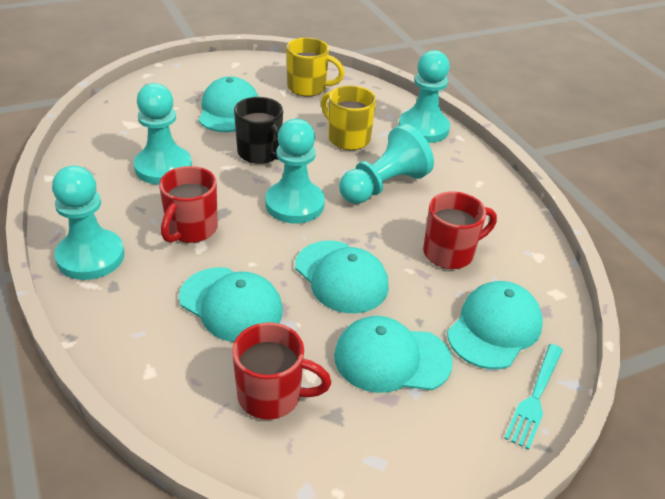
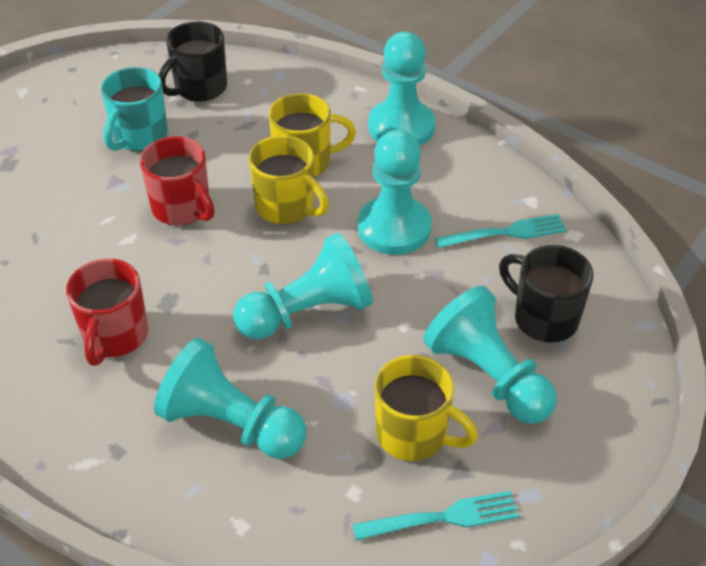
black mug: 1 -> 2
red mug: 3 -> 2
turquoise cap: 5 -> 0
turquoise fork: 1 -> 2
turquoise mug: 0 -> 1
yellow mug: 2 -> 3

